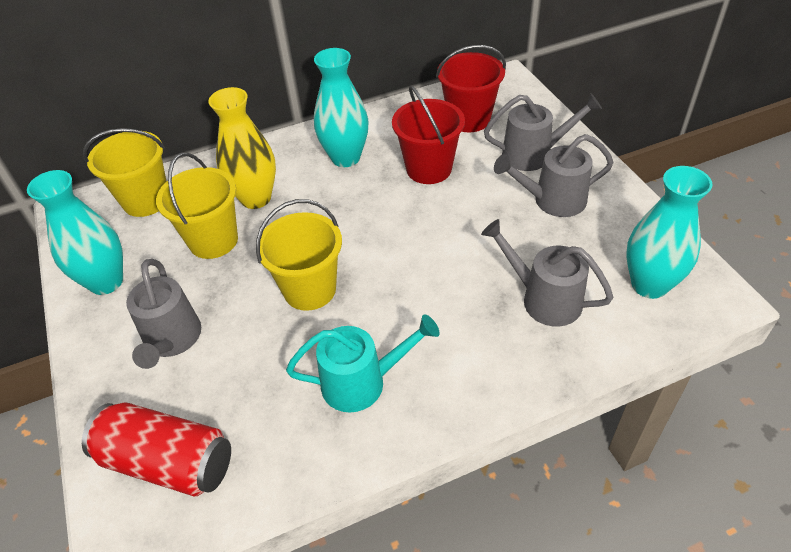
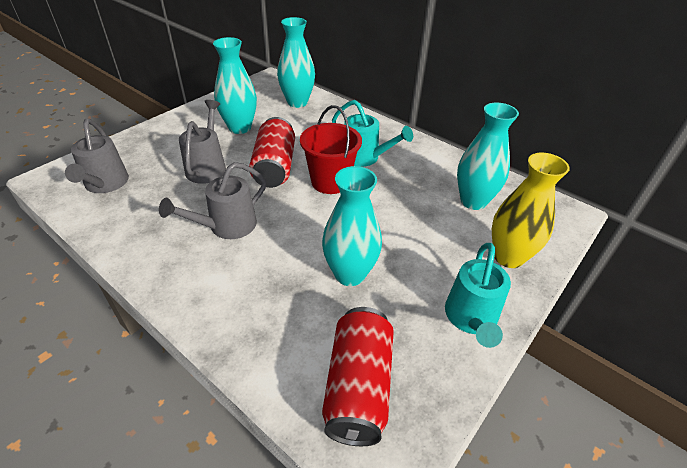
grey watering can: 4 -> 3
red bucket: 2 -> 1
red can: 1 -> 2
turquoise vase: 3 -> 4
turquoise watering can: 1 -> 2
yellow bucket: 3 -> 0

